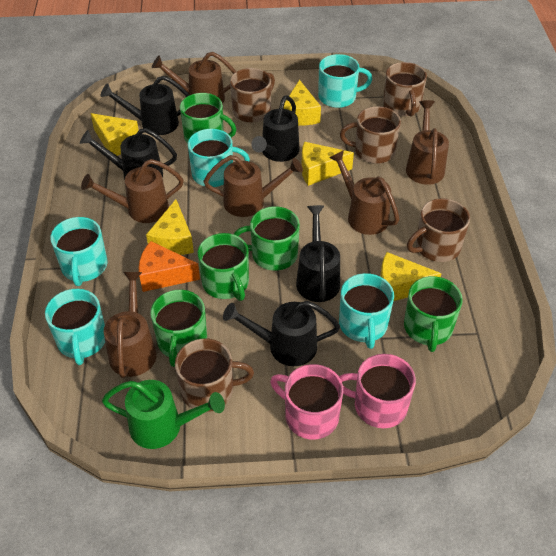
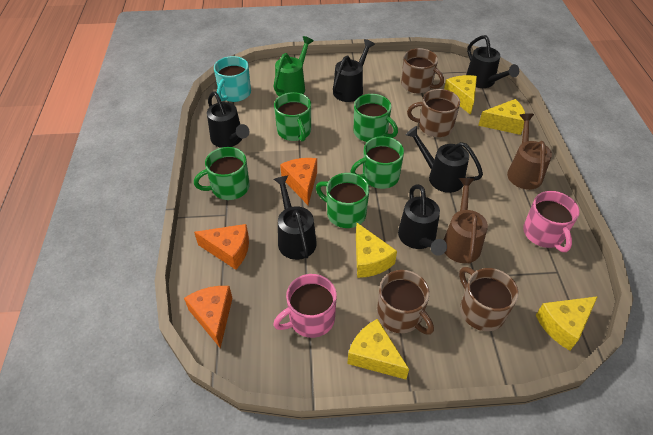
black watering can: 5 -> 6
brown mug: 5 -> 4
brown watering can: 6 -> 2
orange cheese: 1 -> 3
turquoise mug: 5 -> 1

